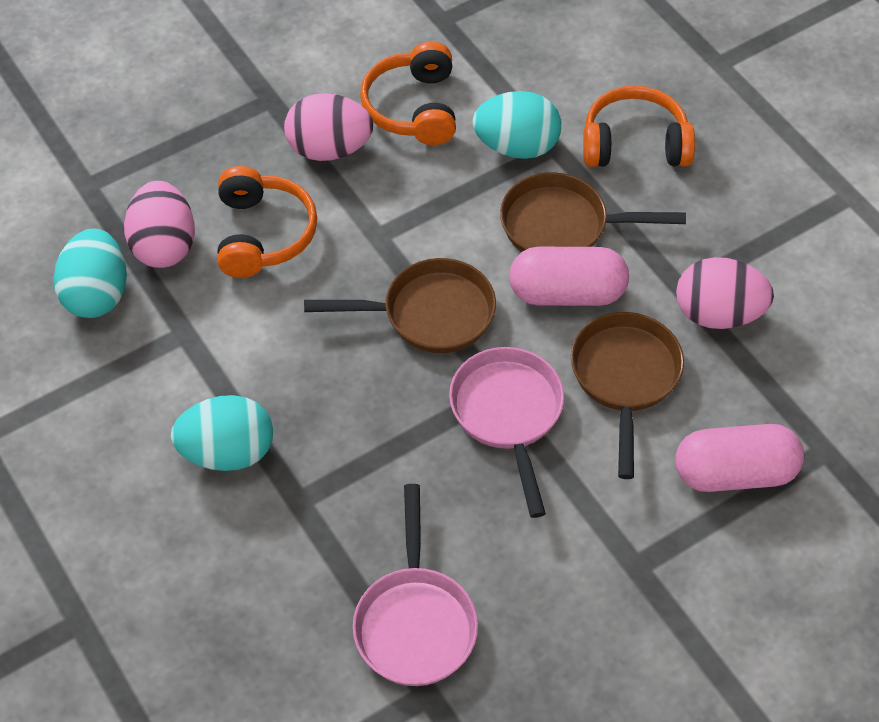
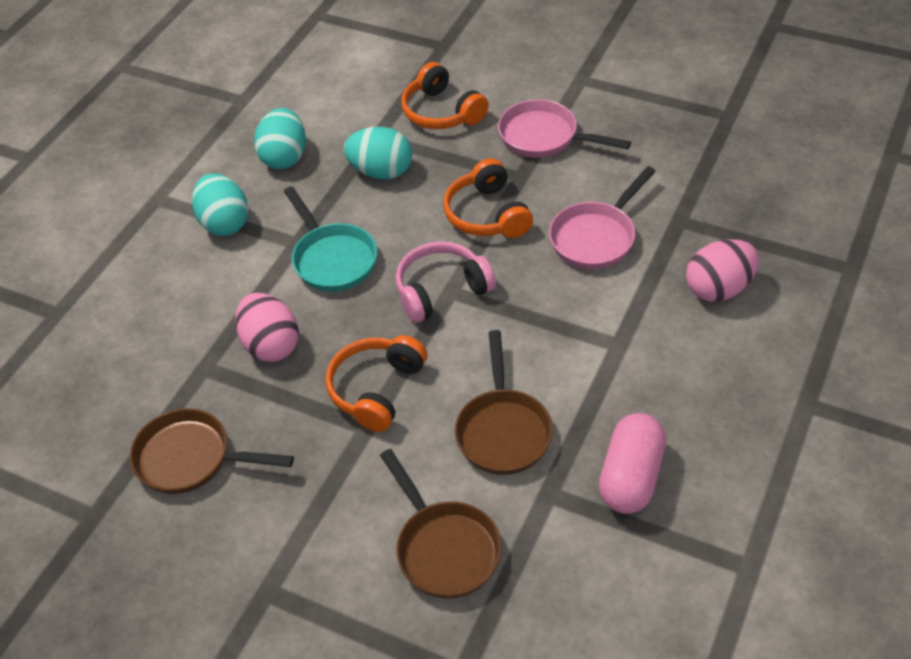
pink capsule: 2 -> 1
pink egg: 3 -> 2
pink headphones: 0 -> 1
turquoise pan: 0 -> 1

